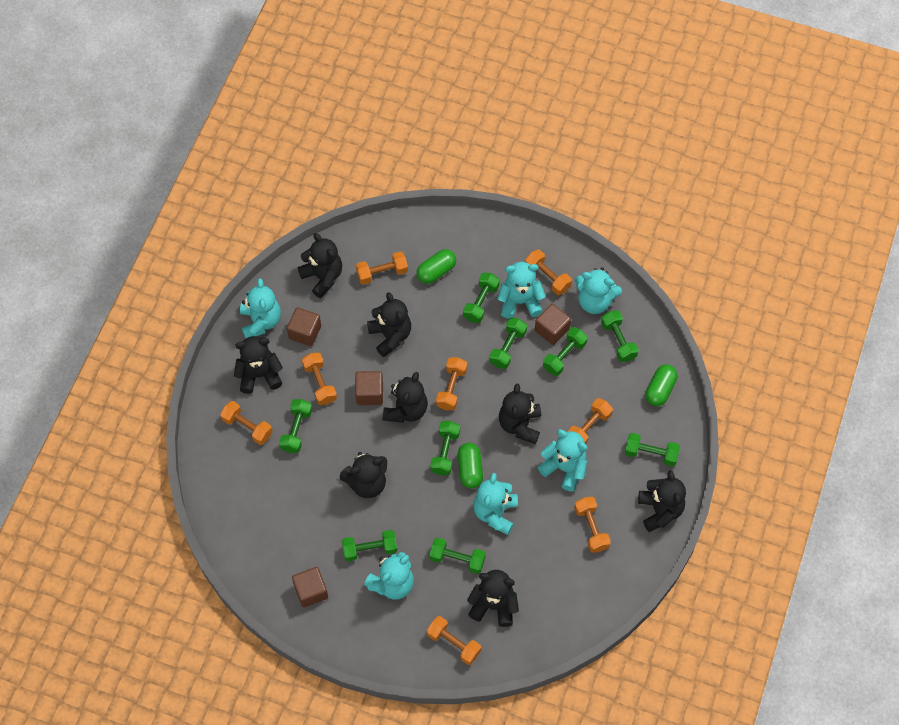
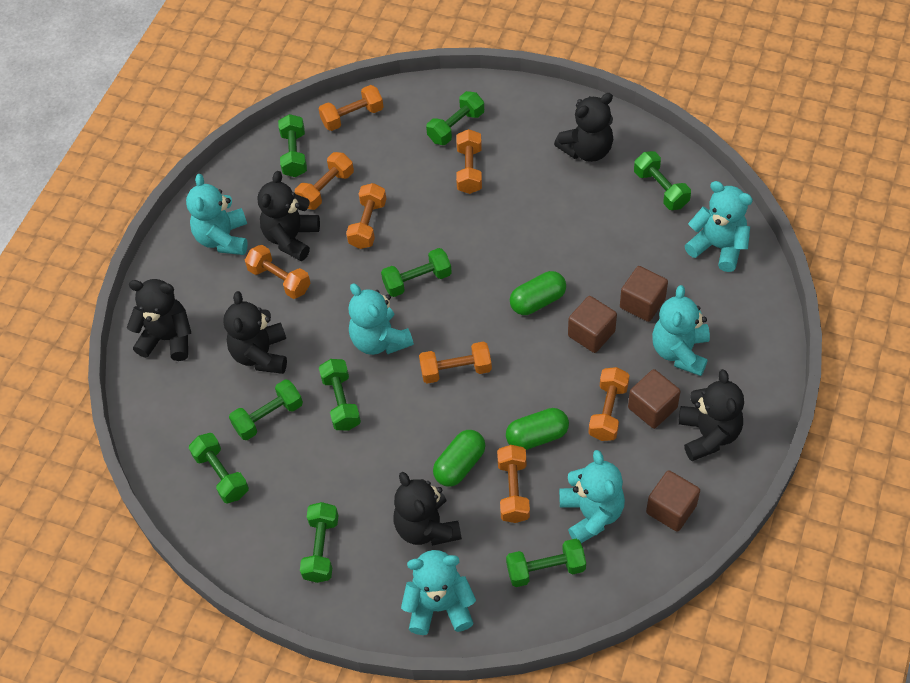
black teddy bear: 8 -> 6

